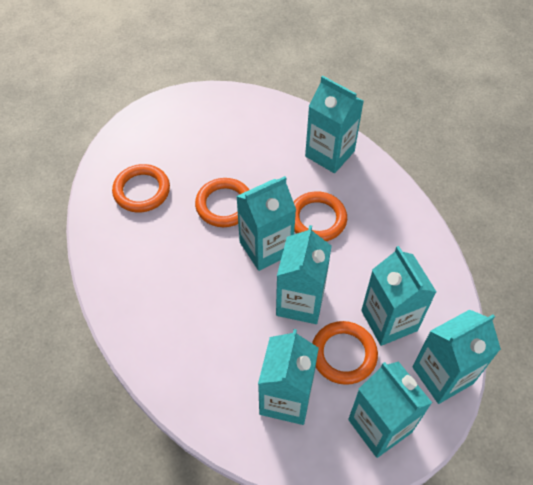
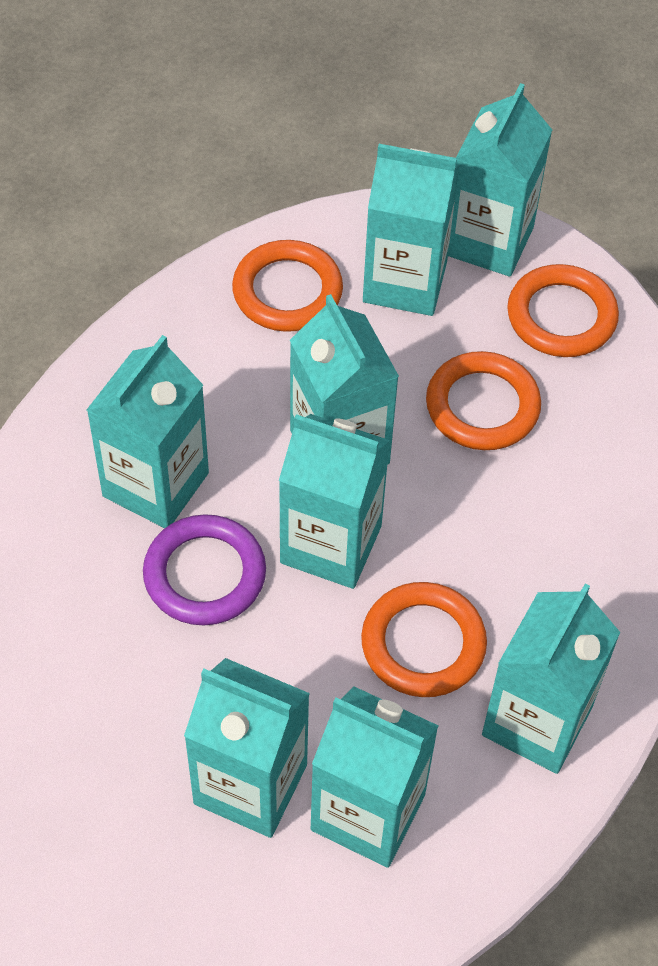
purple ring: 0 -> 1
turquoise carton: 7 -> 8

